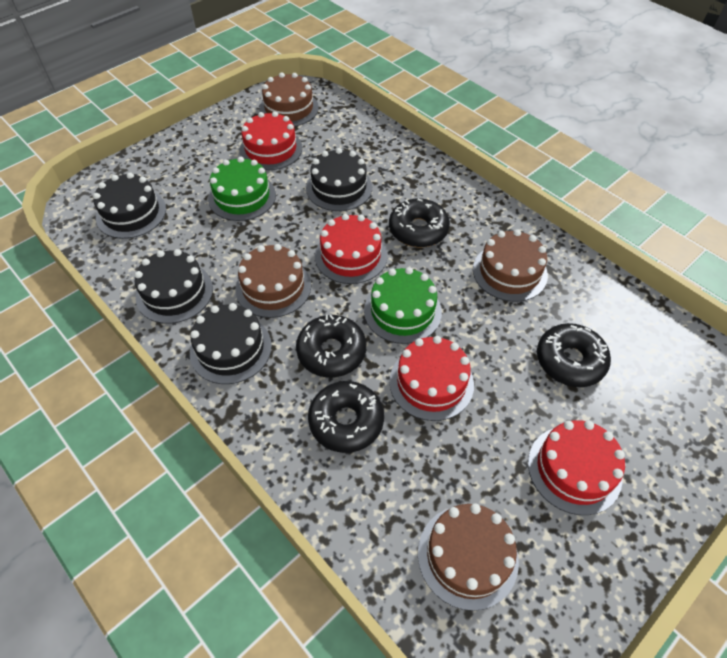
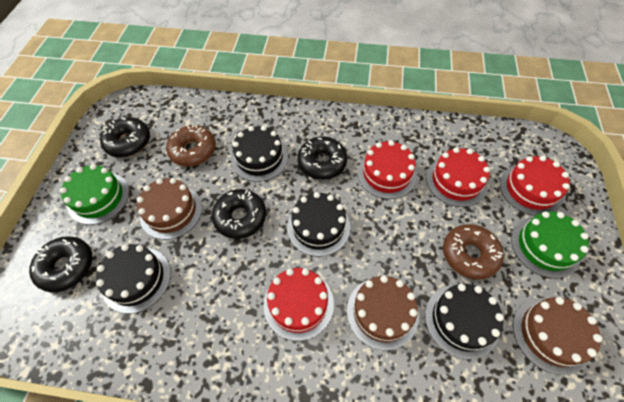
brown cake: 4 -> 3
brown donut: 0 -> 2

